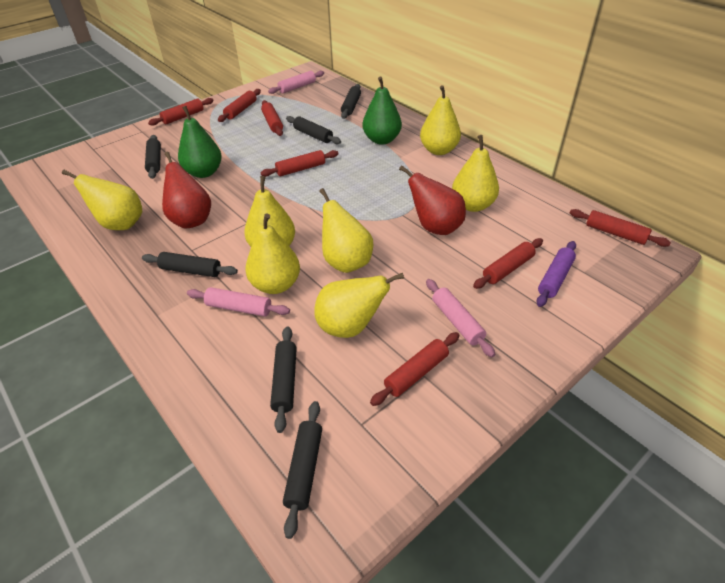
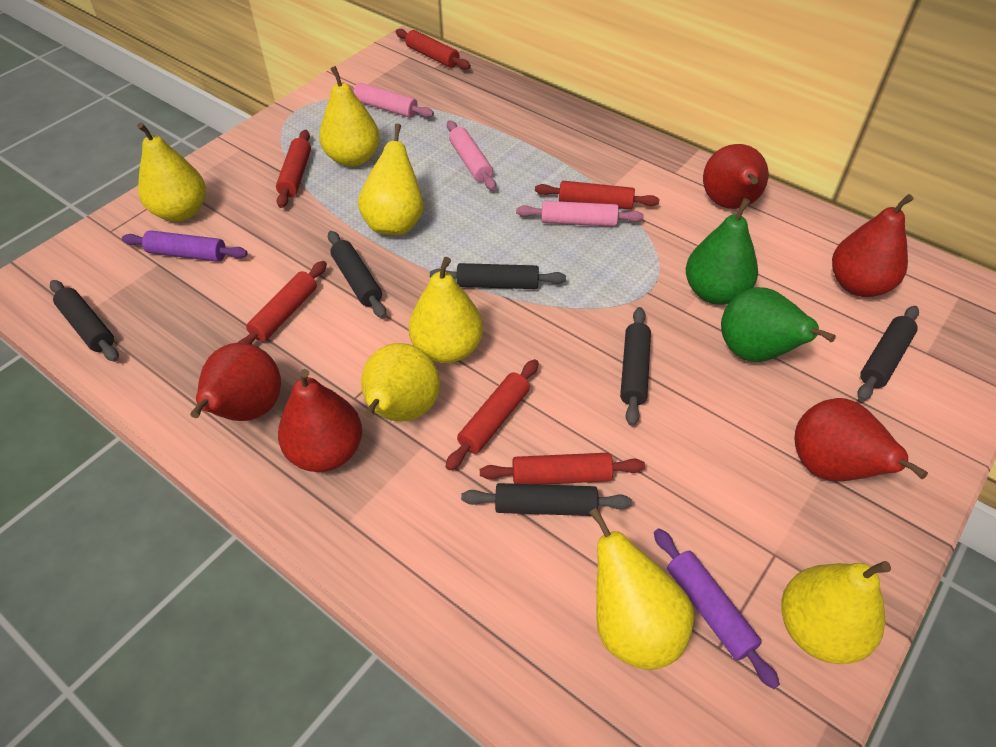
purple rolling pin: 1 -> 2
red pear: 2 -> 5
red rolling pin: 7 -> 6

